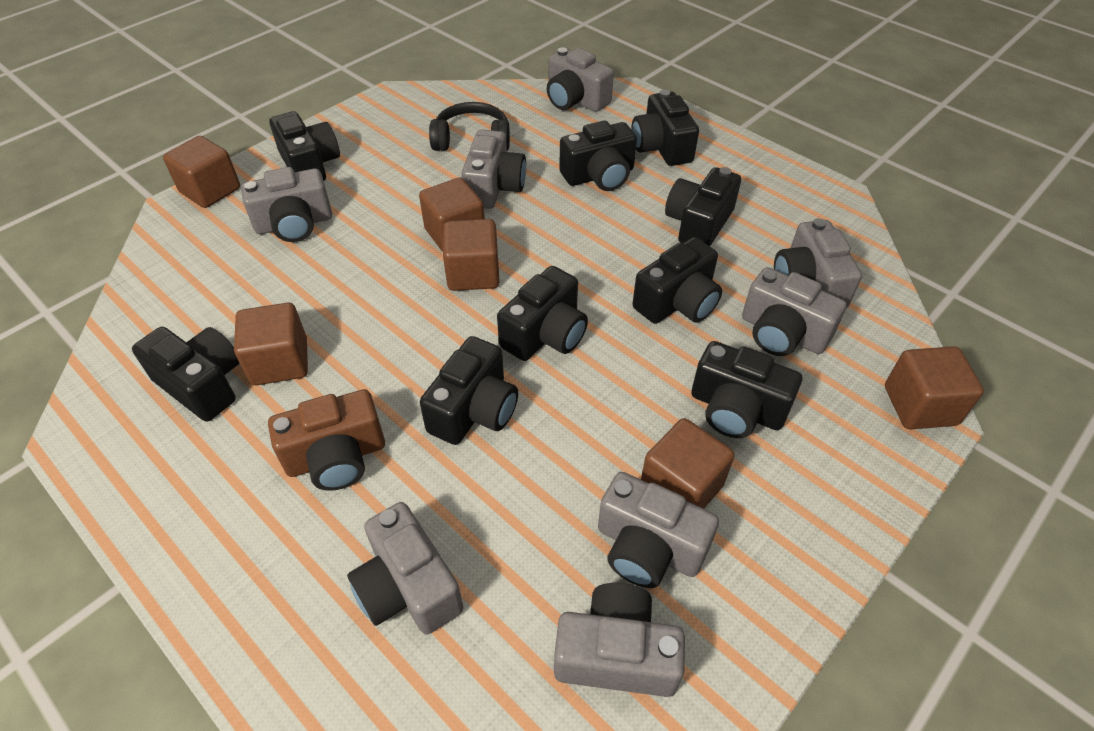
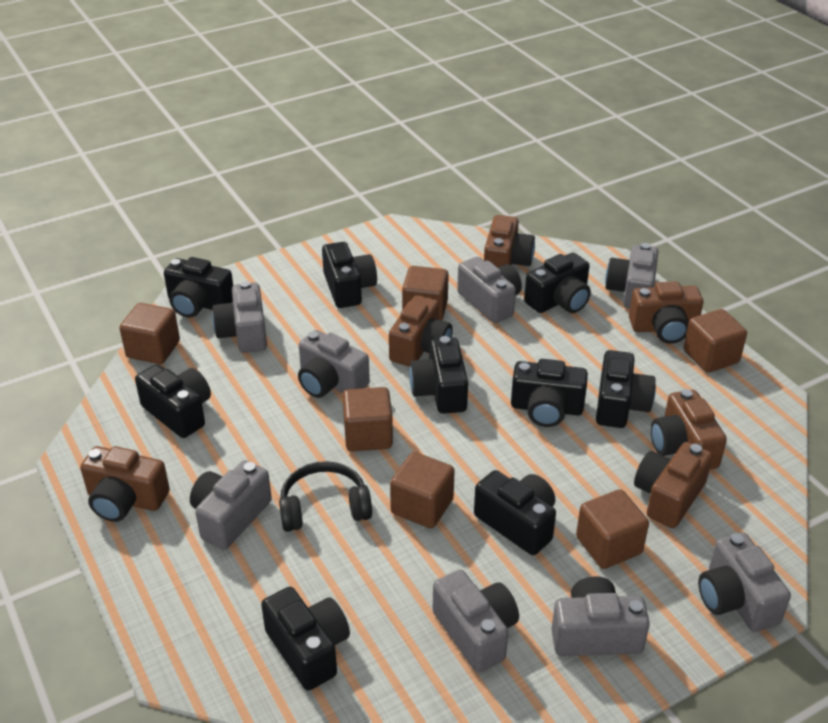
brown camera: 1 -> 6

